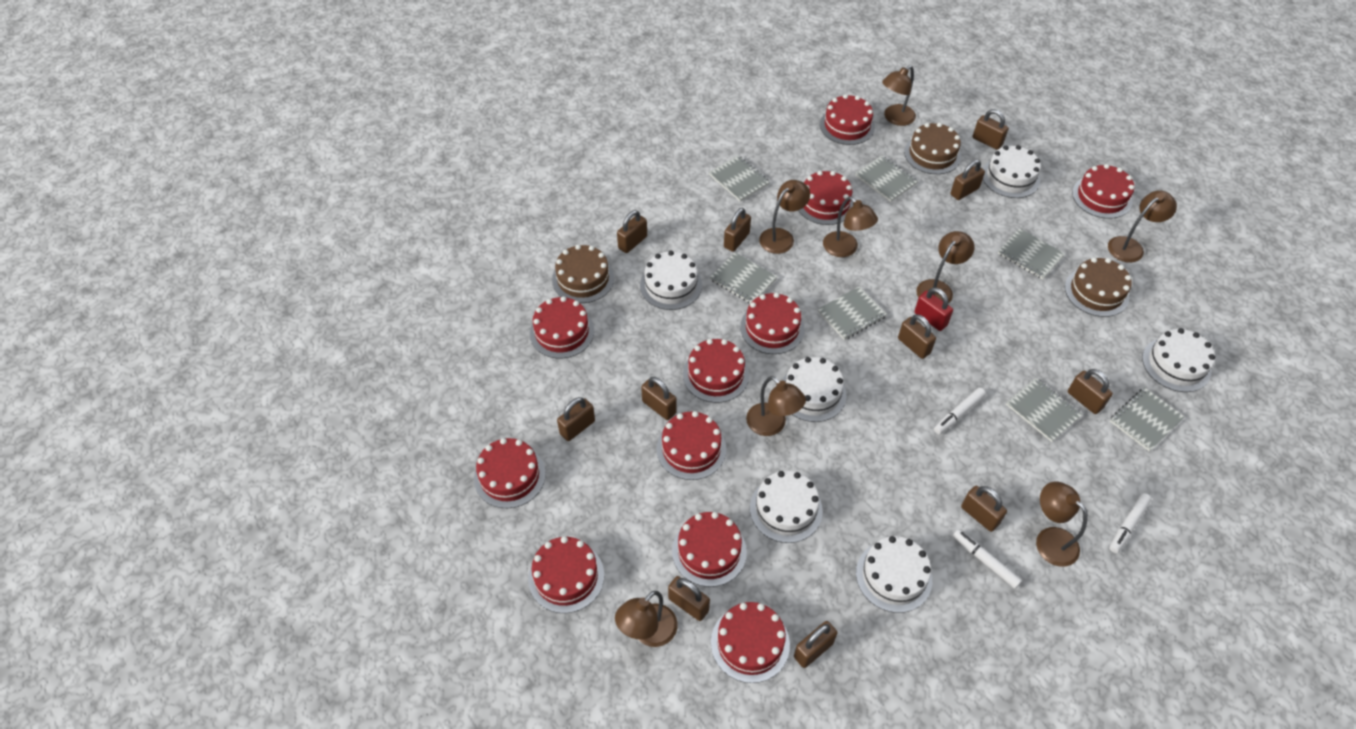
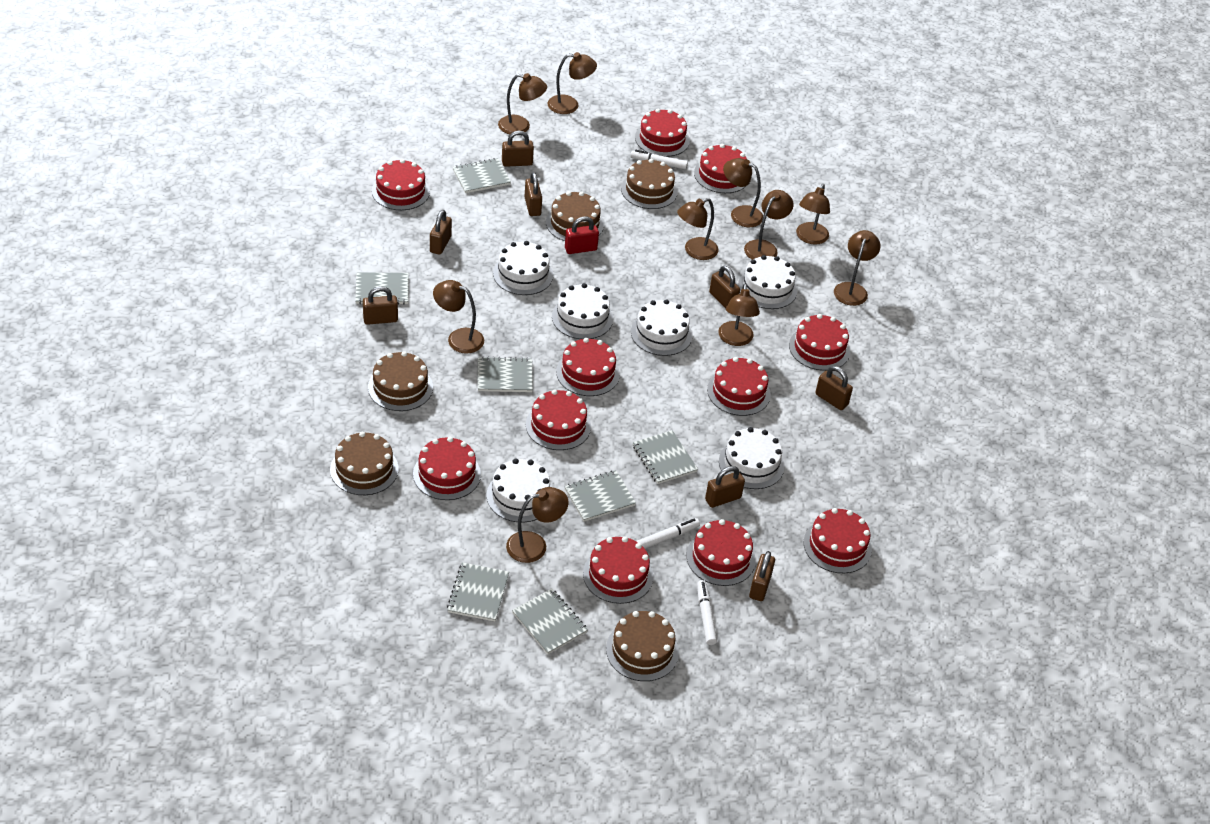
brown cake: 3 -> 5
brown lamp: 8 -> 10
brown padlock: 11 -> 8

